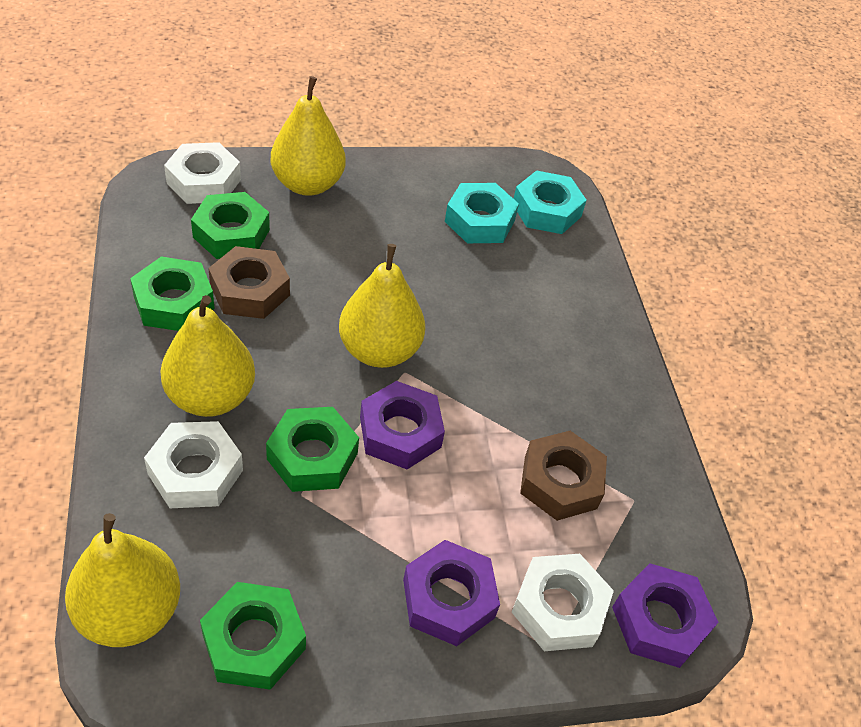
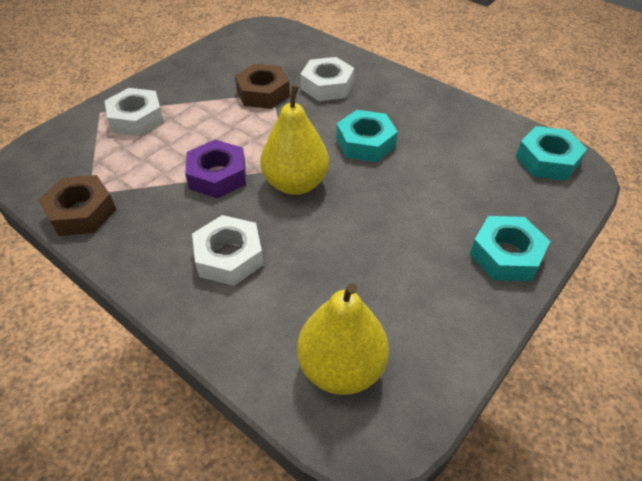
green nut: 4 -> 0
purple nut: 3 -> 1
turquoise nut: 2 -> 3
yellow pear: 4 -> 2

